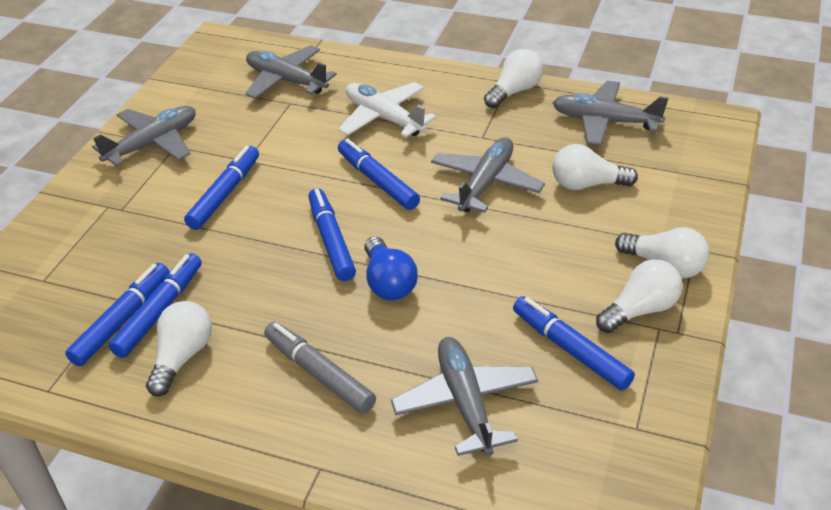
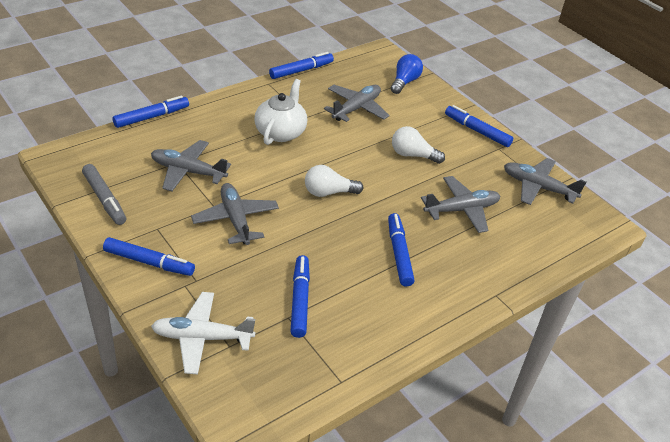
white light bulb: 5 -> 2
white teapot: 0 -> 1

